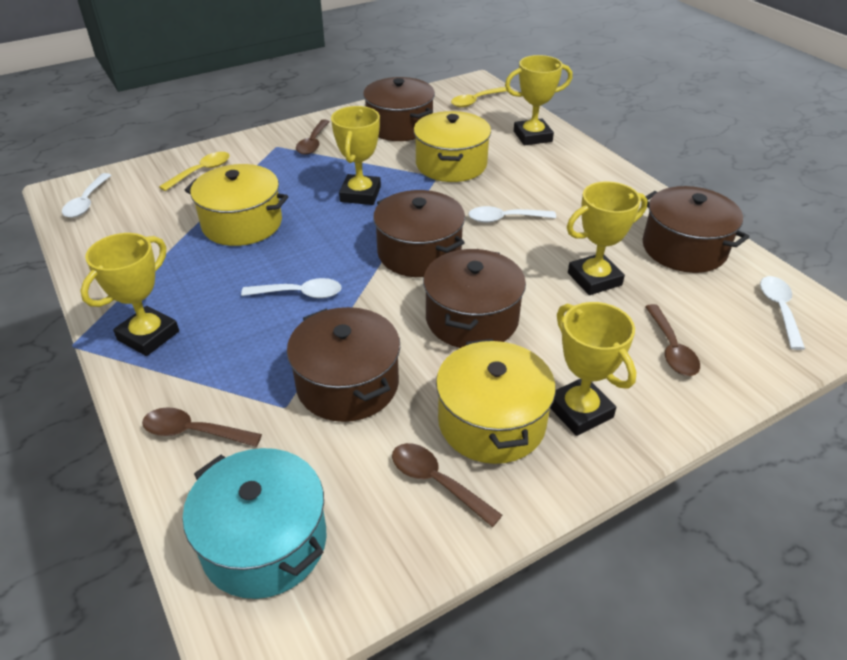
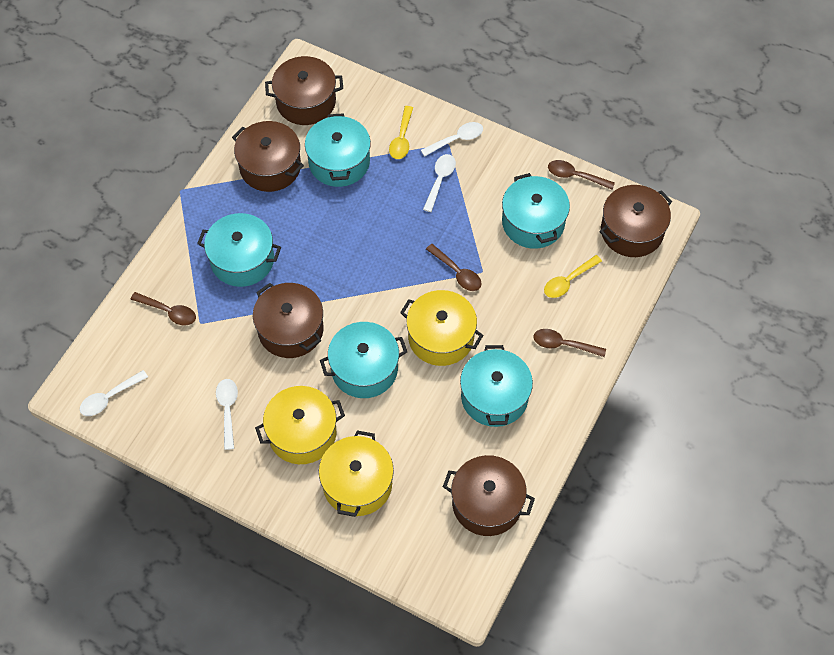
turquoise pot: 1 -> 5
yellow trophy: 5 -> 0

